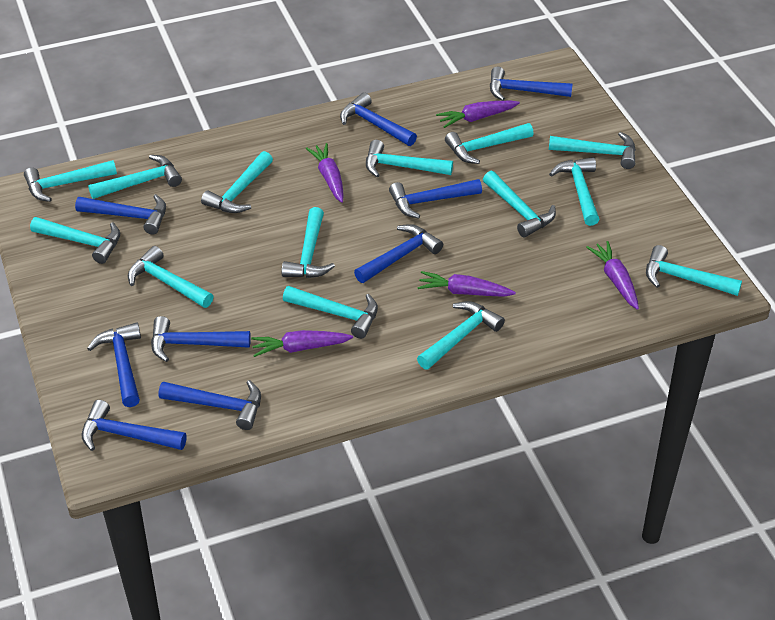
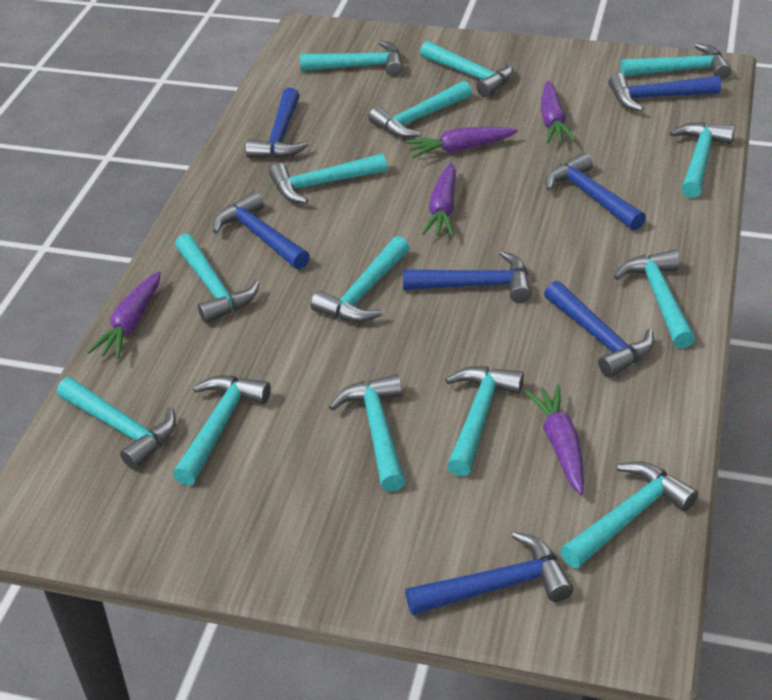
blue hammer: 9 -> 7

